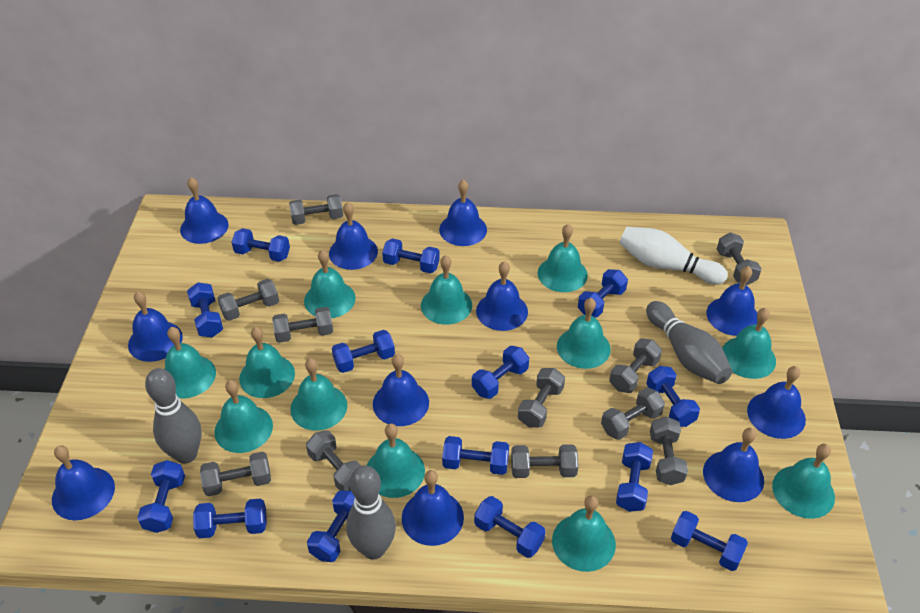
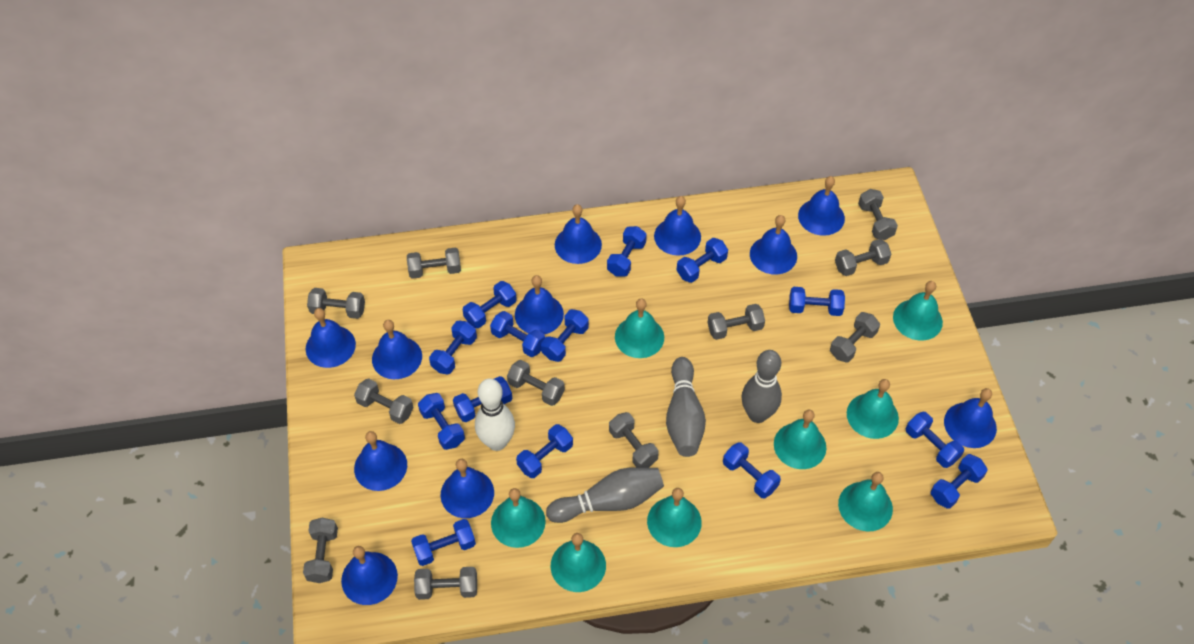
turquoise bell: 12 -> 8

